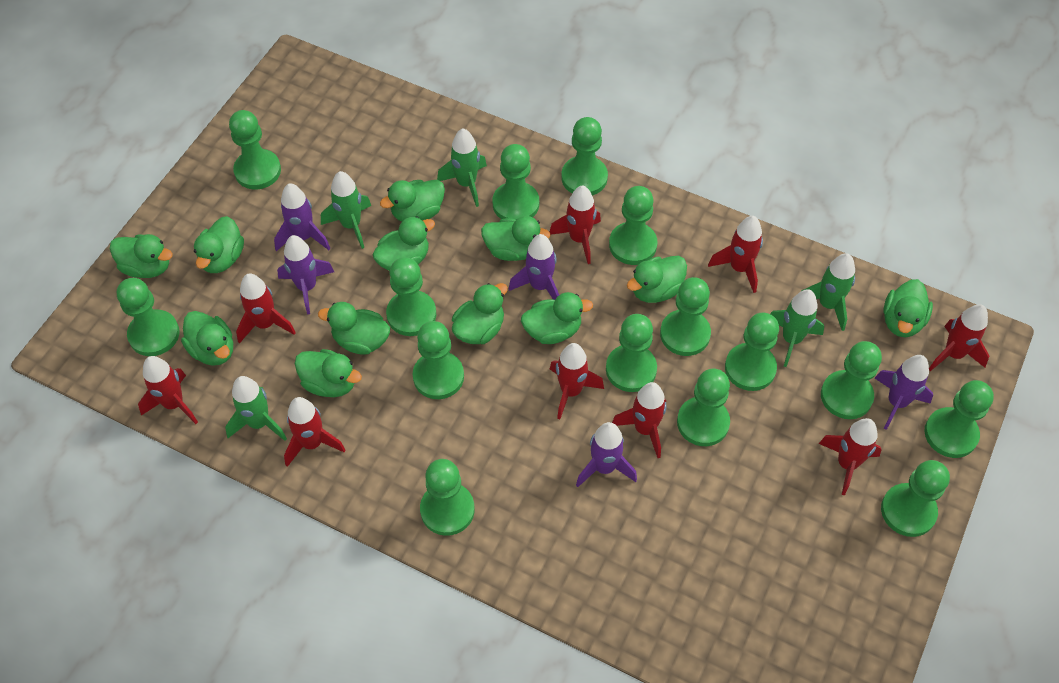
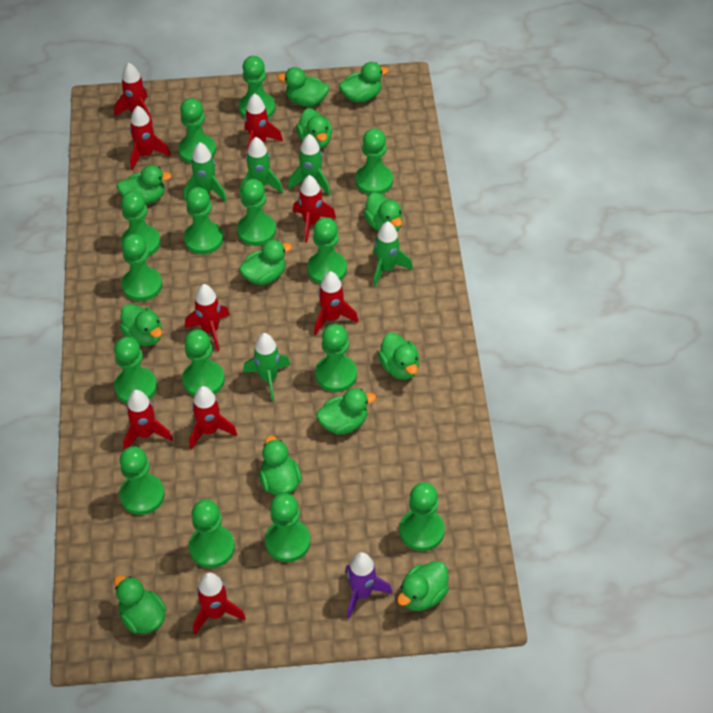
purple rocket: 5 -> 1

